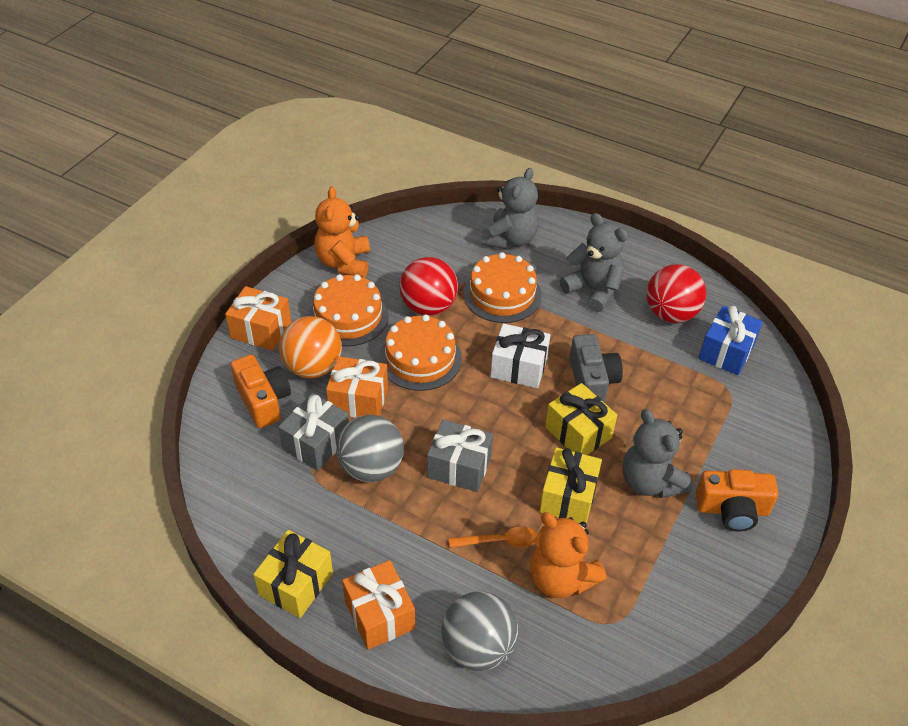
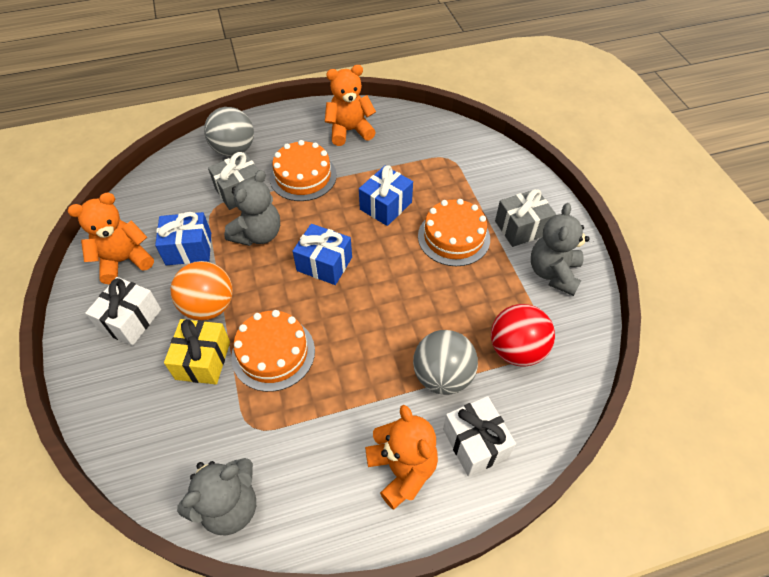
blue gift: 1 -> 3
grey camera: 1 -> 0
orange camera: 2 -> 0
orange gift: 3 -> 0
orange spoon: 1 -> 0
orange teddy bear: 2 -> 3
red ball: 2 -> 1
white gift: 1 -> 2
yellow gift: 3 -> 1

